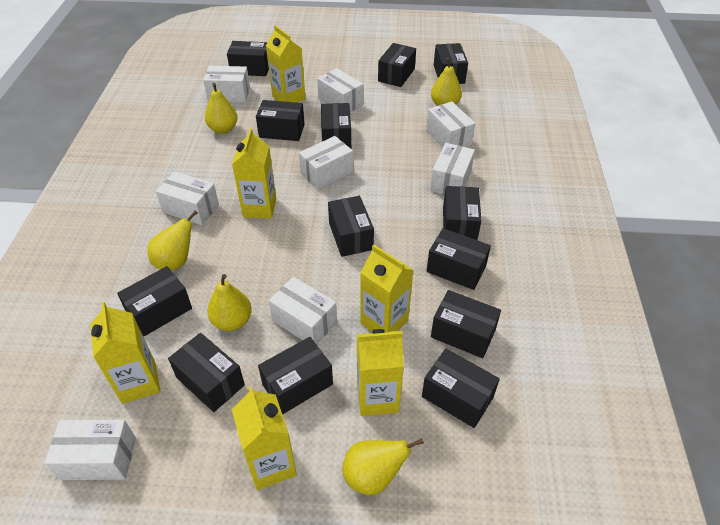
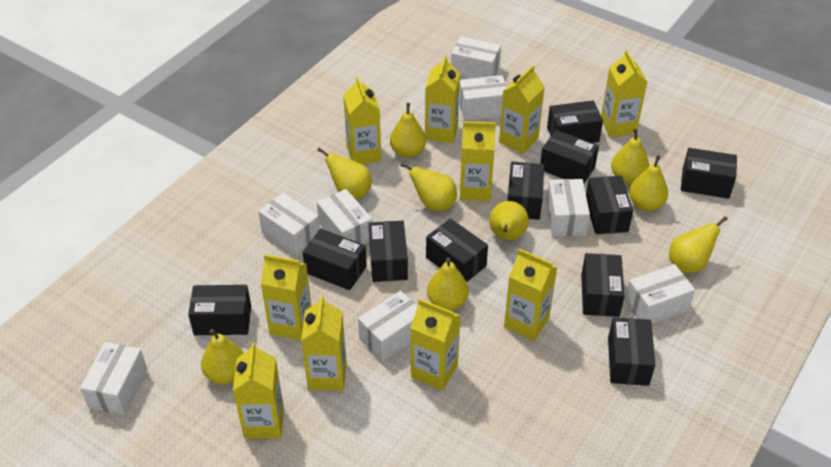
black box: 13 -> 11
yellow carton: 6 -> 10
yellow pear: 5 -> 9

